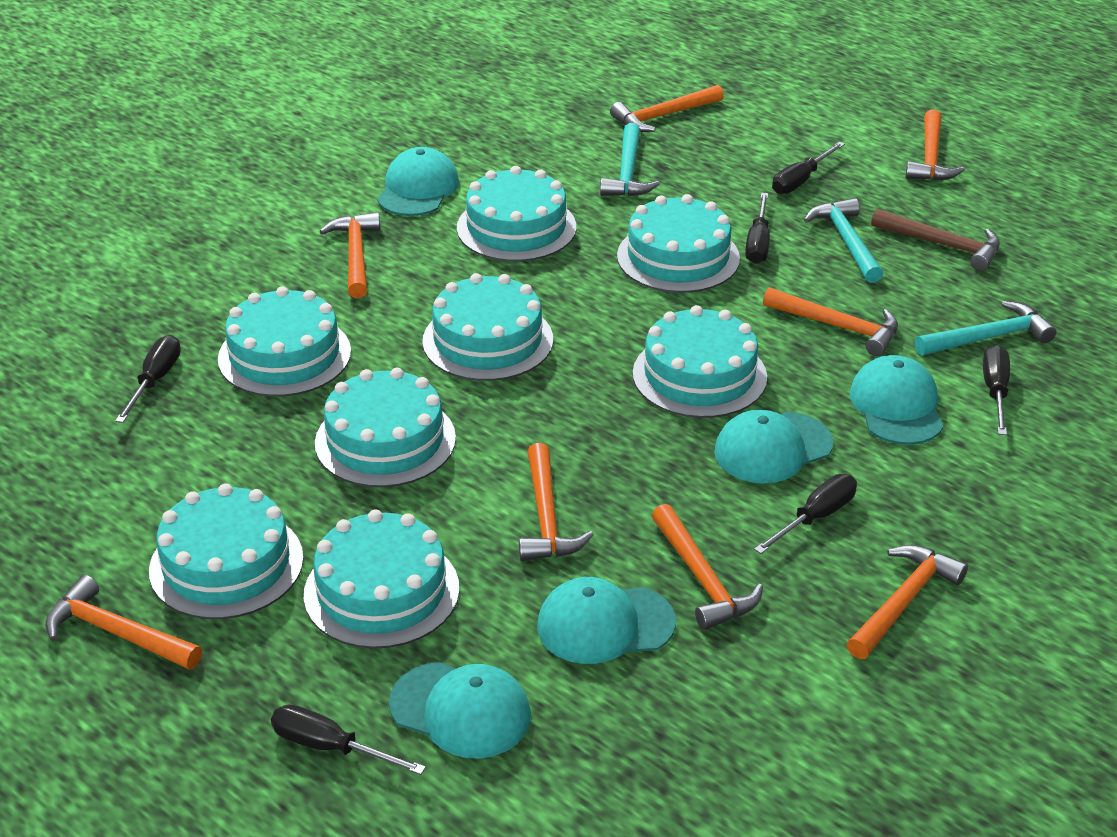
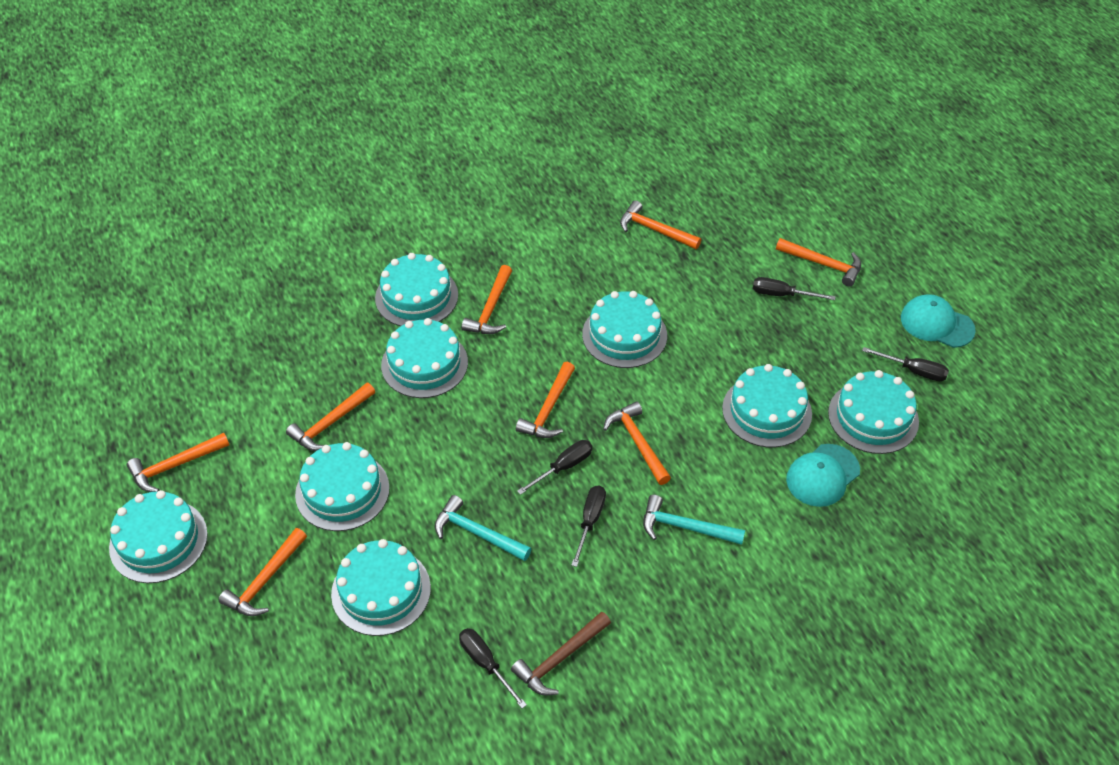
black screwdriver: 6 -> 5
turquoise cap: 5 -> 2
turquoise hammer: 3 -> 2

